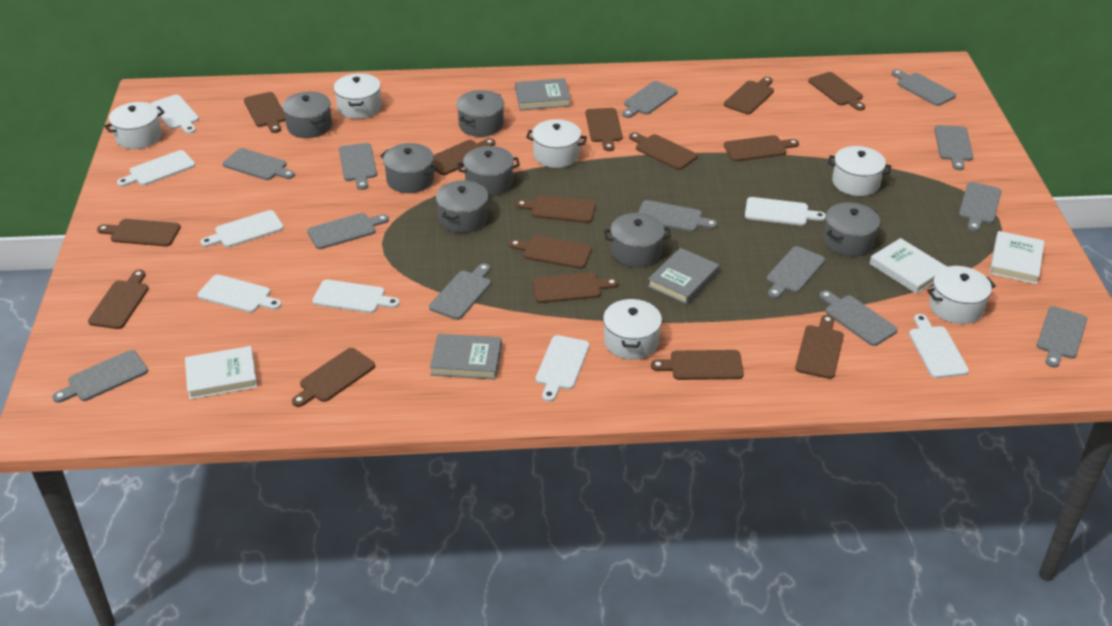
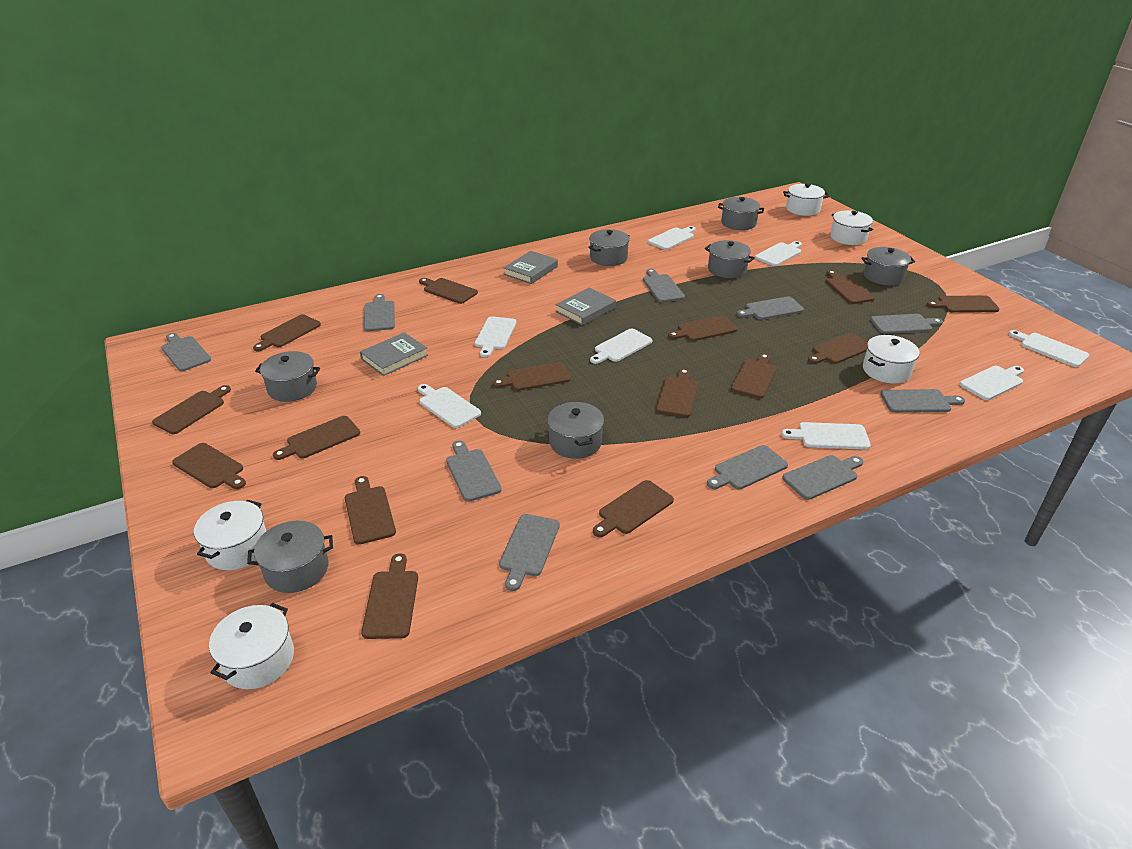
grey cutting board: 13 -> 10
white book: 3 -> 0
white pot: 6 -> 5

